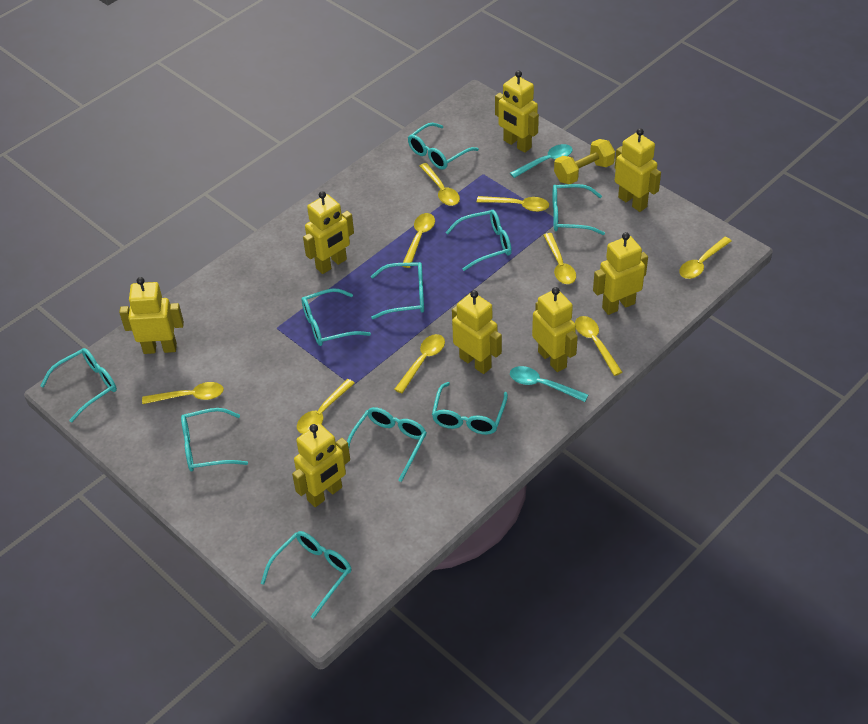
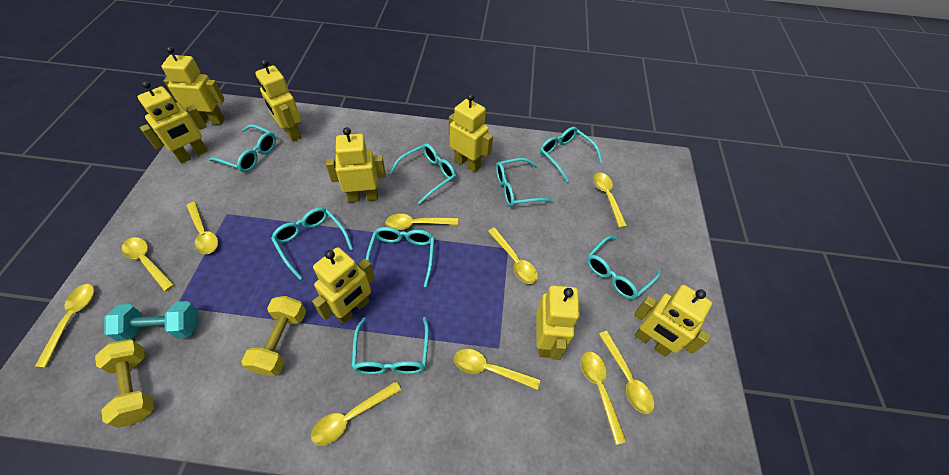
turquoise dumbbell: 0 -> 1
turquoise glasses: 10 -> 8
turquoise spoon: 2 -> 0
yellow dumbbell: 1 -> 2
yellow spoon: 9 -> 10

